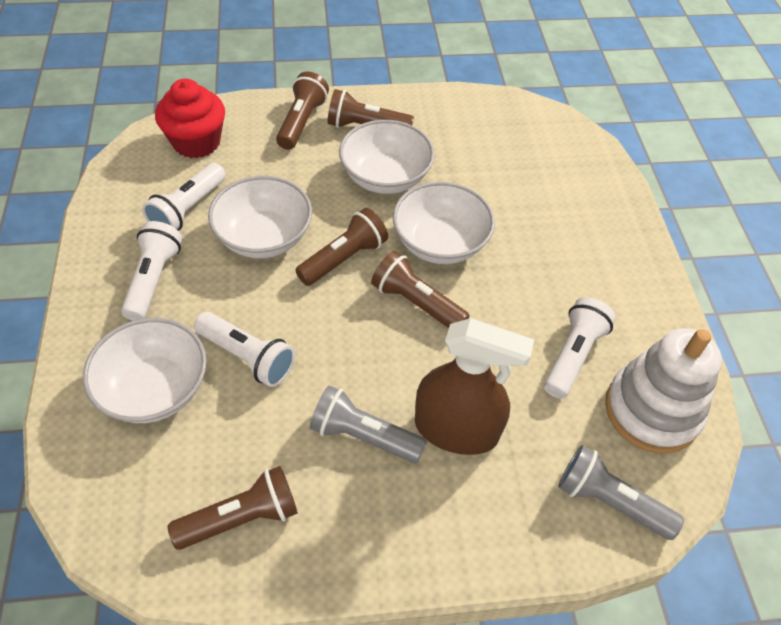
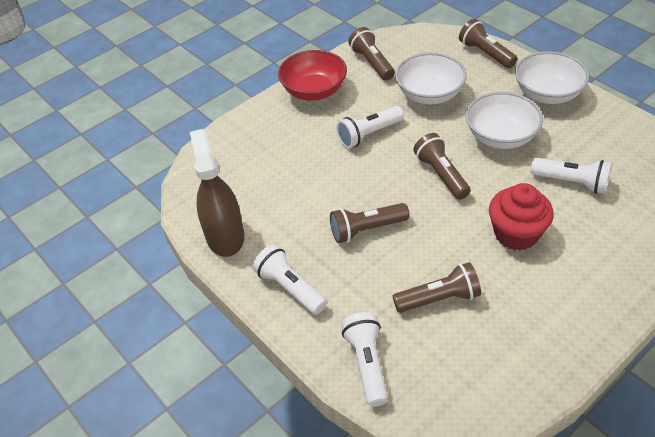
grey flashlight: 2 -> 0
red bowl: 0 -> 1
white bowl: 4 -> 3
white stacking toy: 1 -> 0

